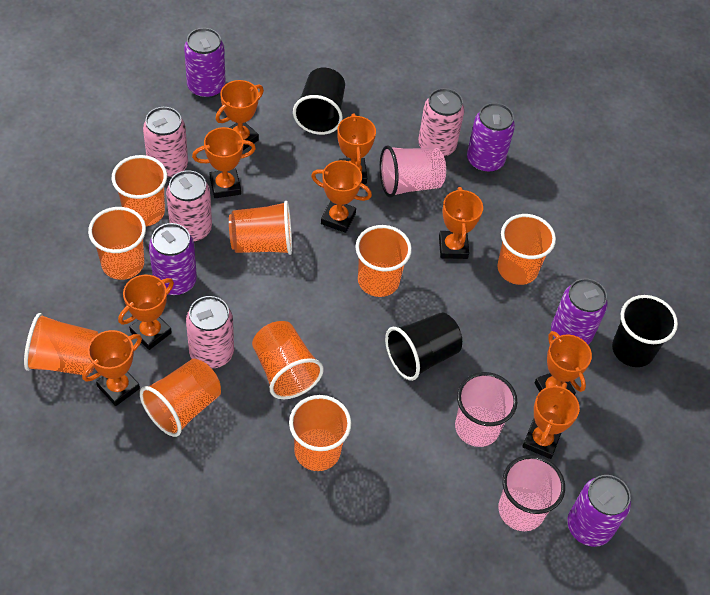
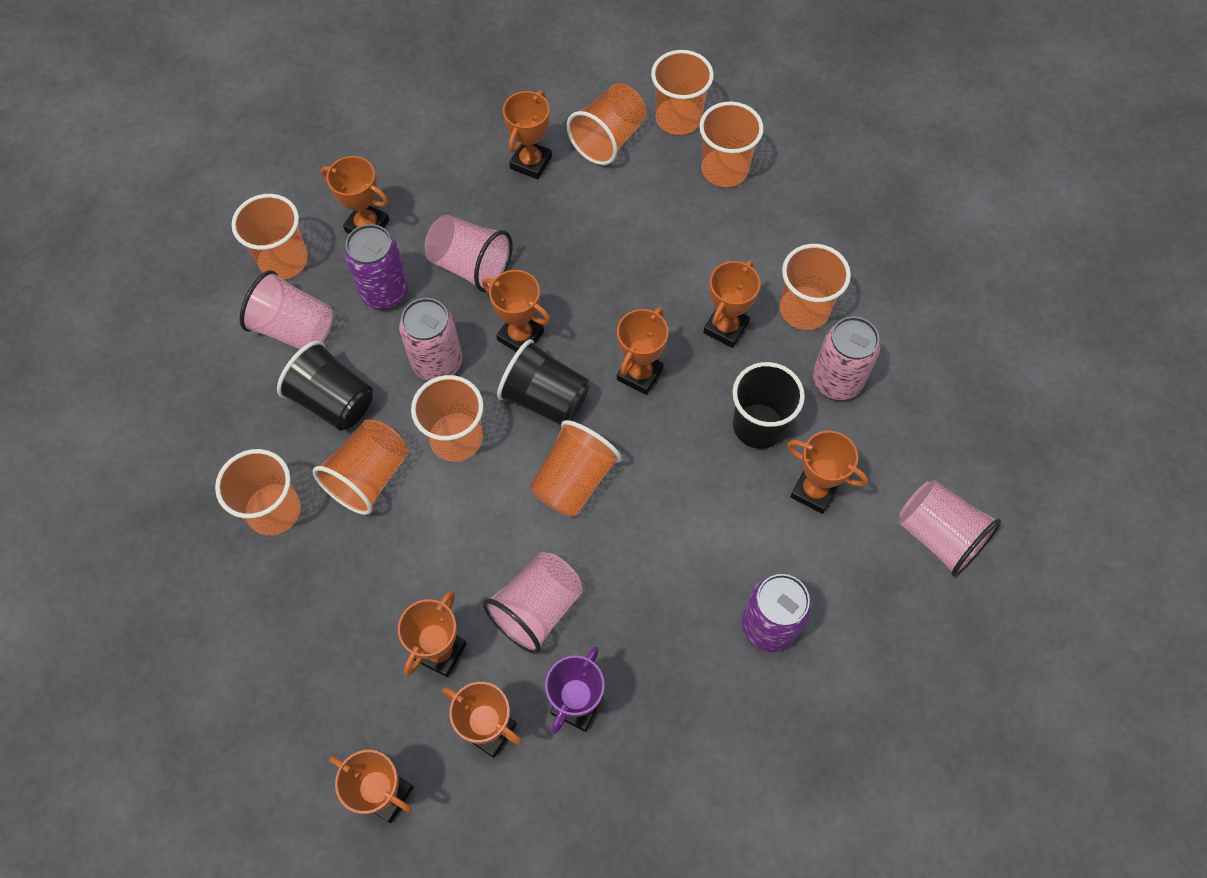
pink can: 4 -> 2
pink cup: 3 -> 4
purple can: 5 -> 2
purple trophy: 0 -> 1

